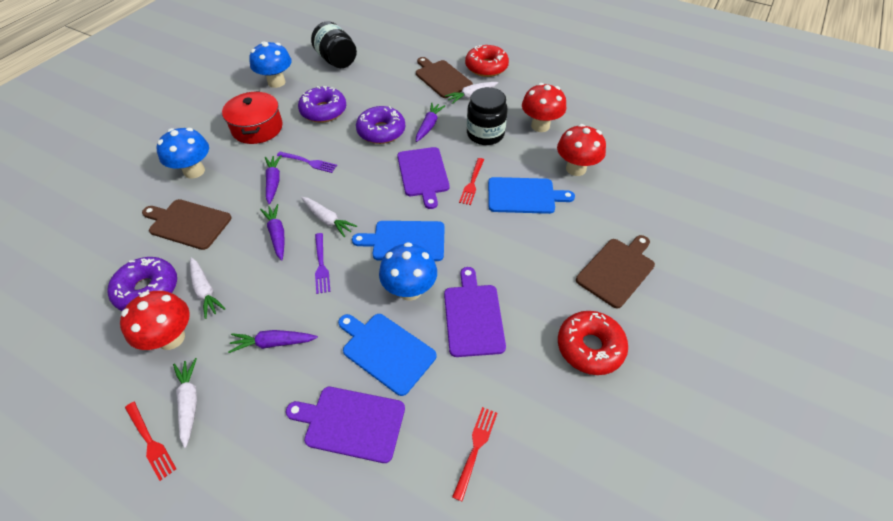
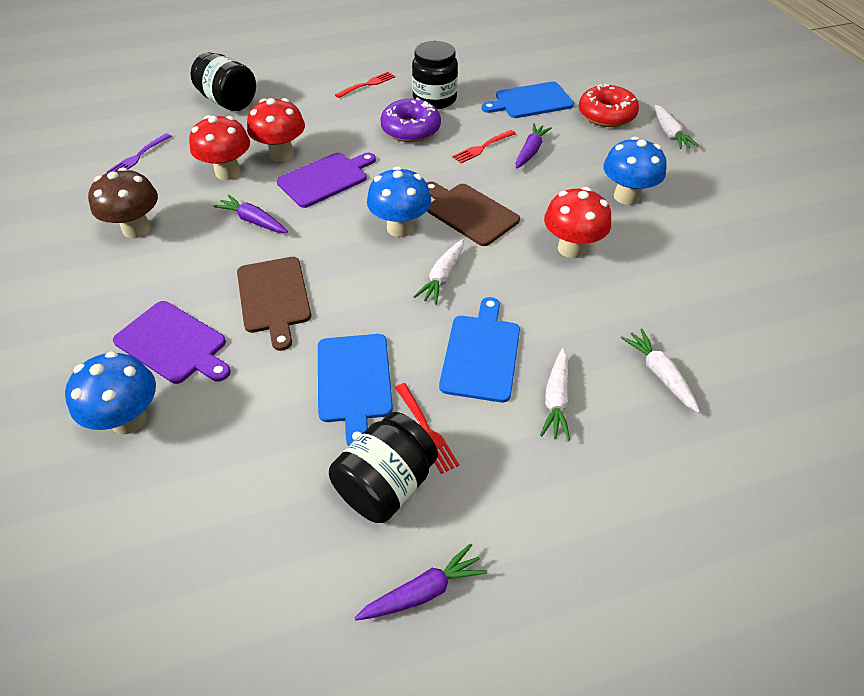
black jar: 2 -> 3
brown cutting board: 3 -> 2
brown mushroom: 0 -> 1
purple carrot: 4 -> 3
purple cutting board: 3 -> 2
purple donut: 3 -> 1
purple fork: 2 -> 1
red donut: 2 -> 1
red pot: 1 -> 0

